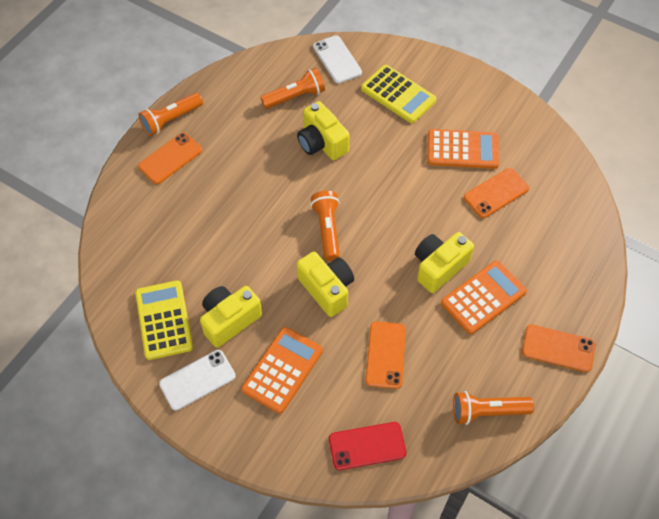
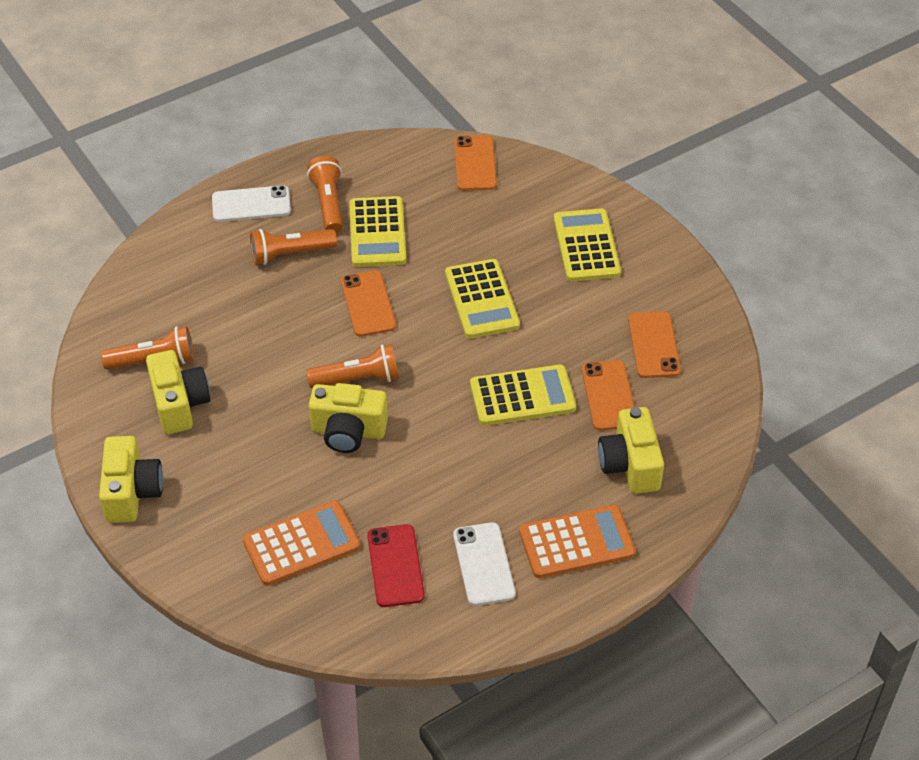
orange calculator: 3 -> 2
yellow calculator: 2 -> 4

